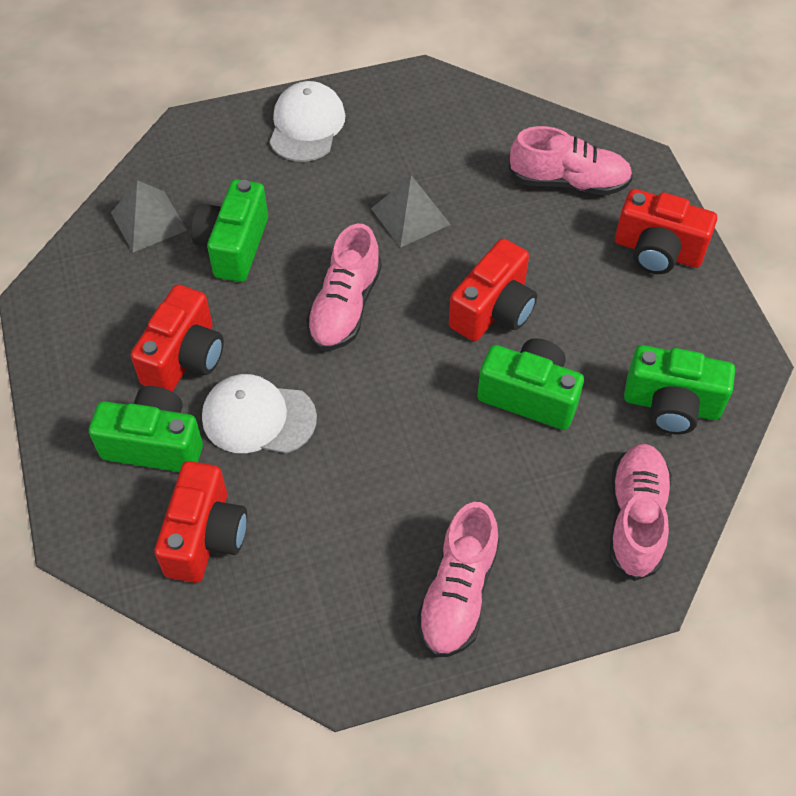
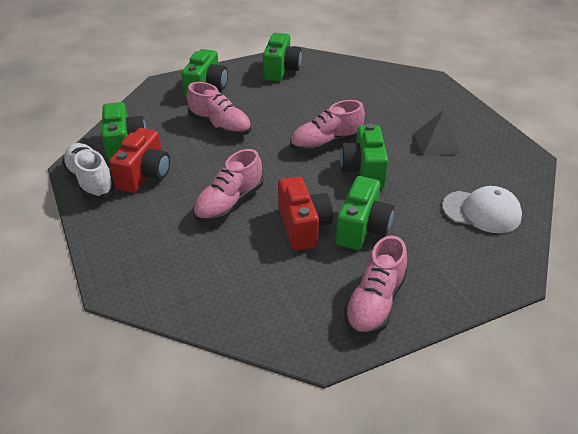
green camera: 4 -> 5
grey pyramid: 2 -> 1
red camera: 4 -> 2
white cap: 2 -> 1
white shoe: 0 -> 1

